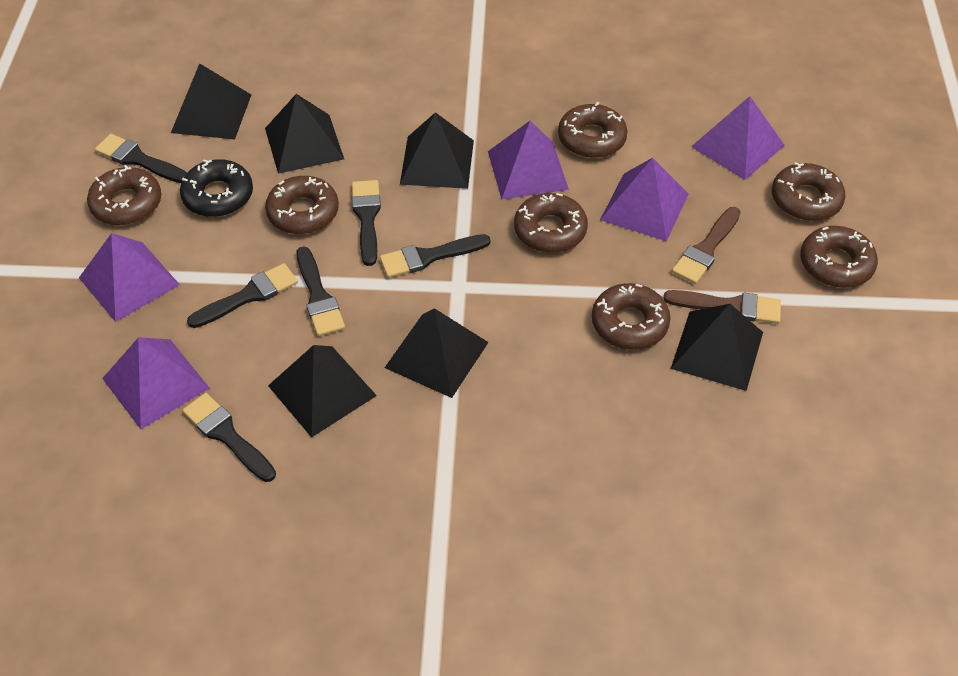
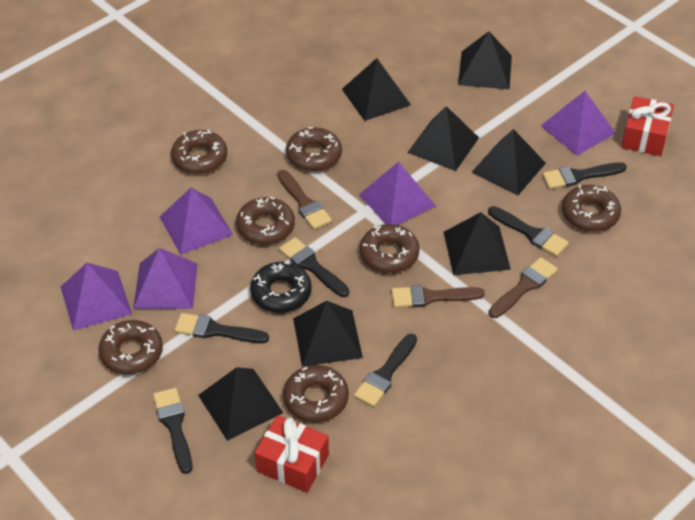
black pyramid: 6 -> 7
brown brush: 2 -> 3
red gift: 0 -> 2

